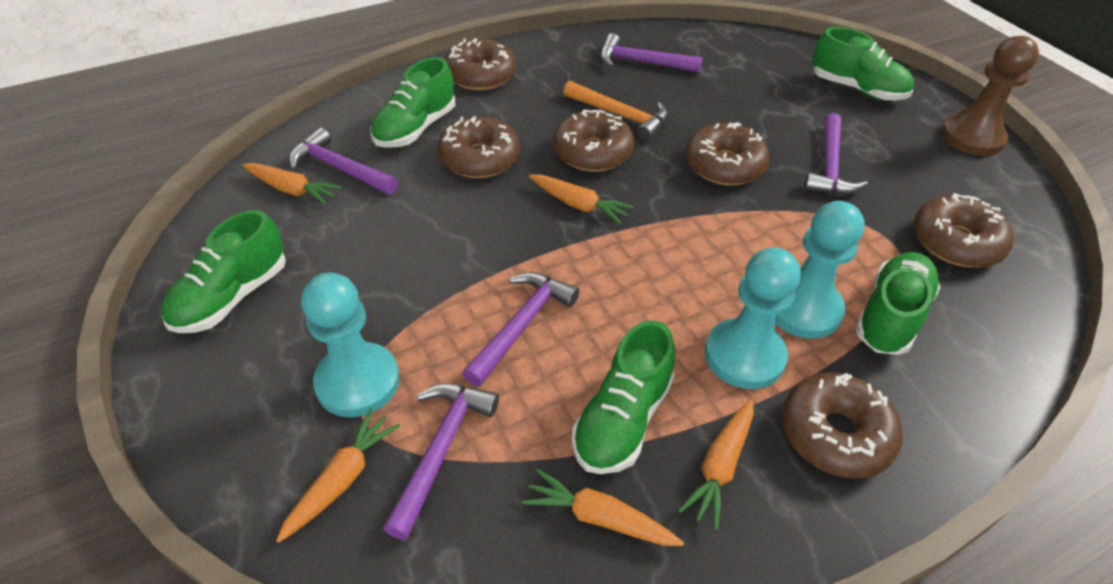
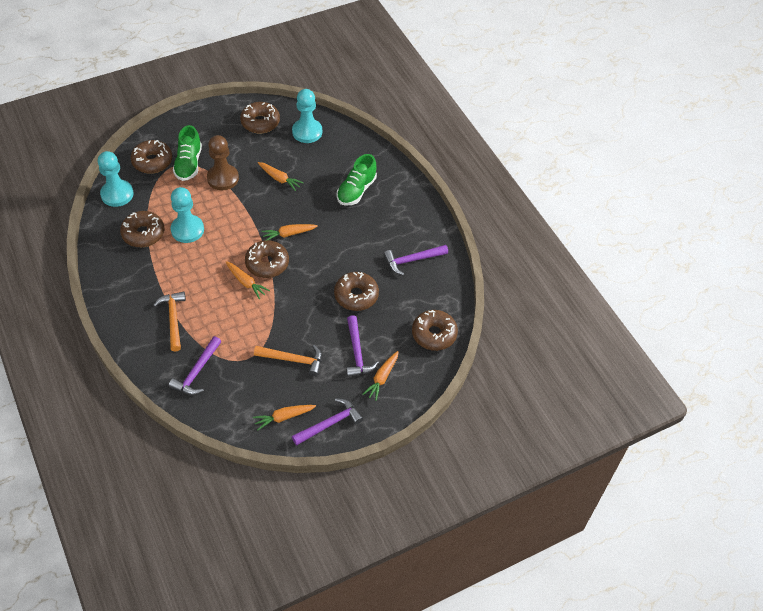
green shoe: 5 -> 2
orange hammer: 1 -> 2
purple hammer: 5 -> 4

